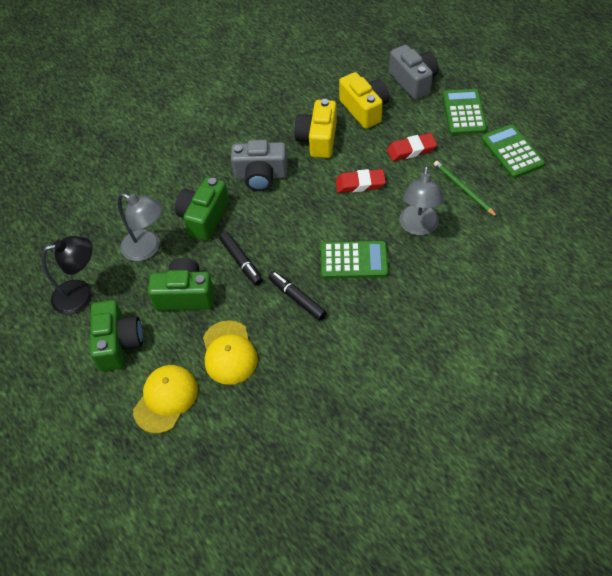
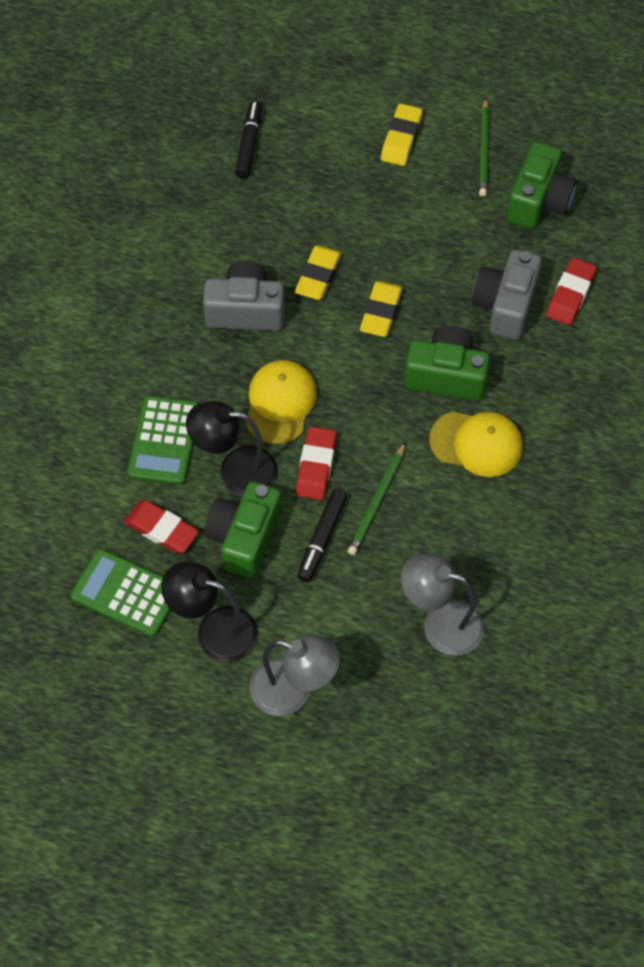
black lamp: 1 -> 2
green calculator: 3 -> 2
green pencil: 1 -> 2
red eraser: 2 -> 3
yellow camera: 2 -> 0
yellow eraser: 0 -> 3

